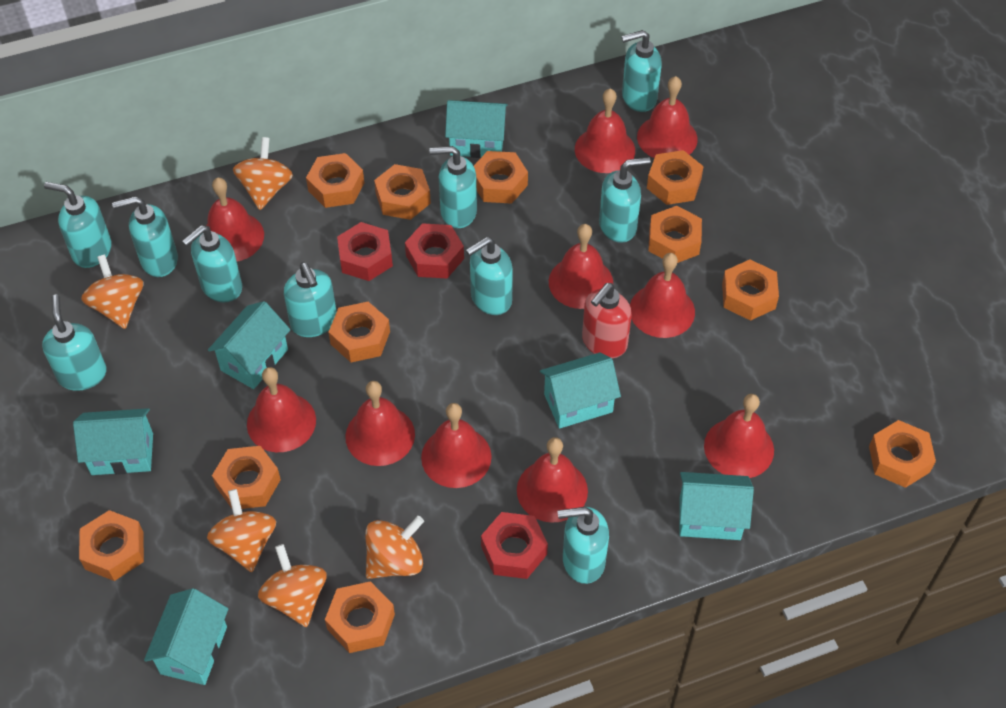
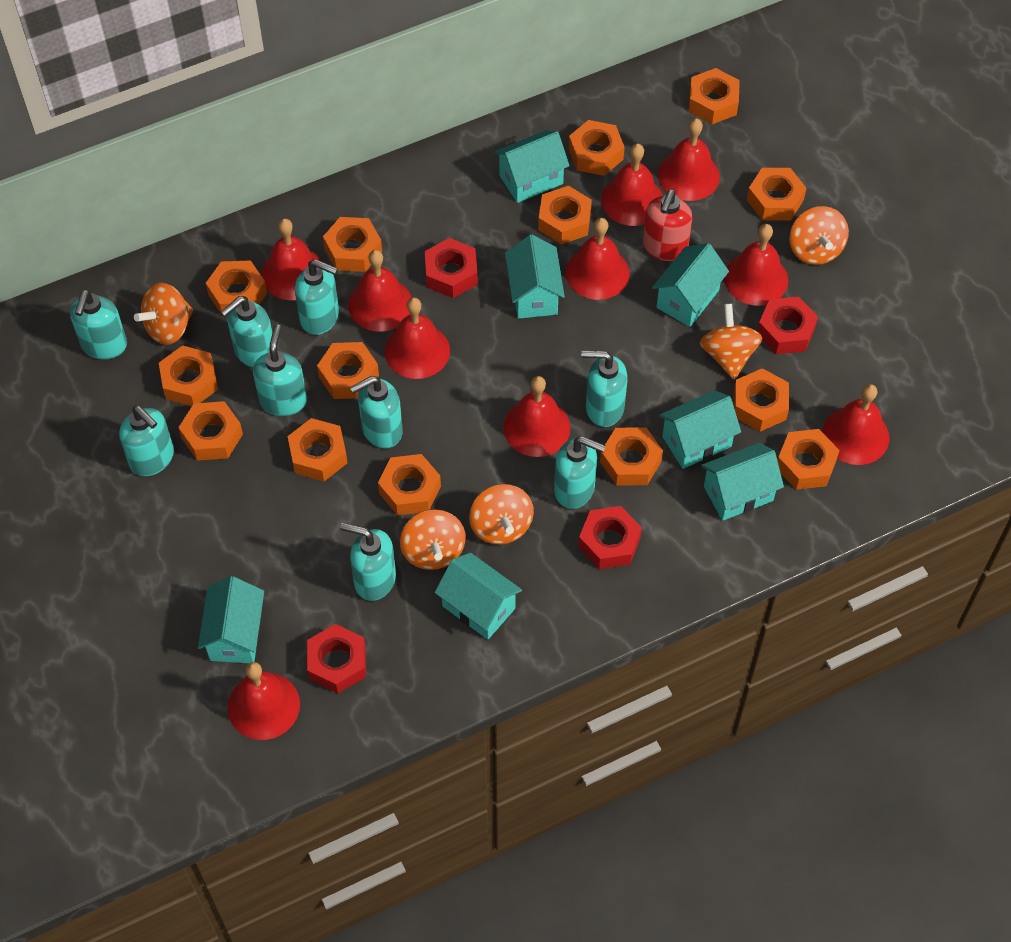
orange nut: 11 -> 14
red nut: 3 -> 4
turquoise house: 6 -> 7
turquoise soap dispenser: 10 -> 9

